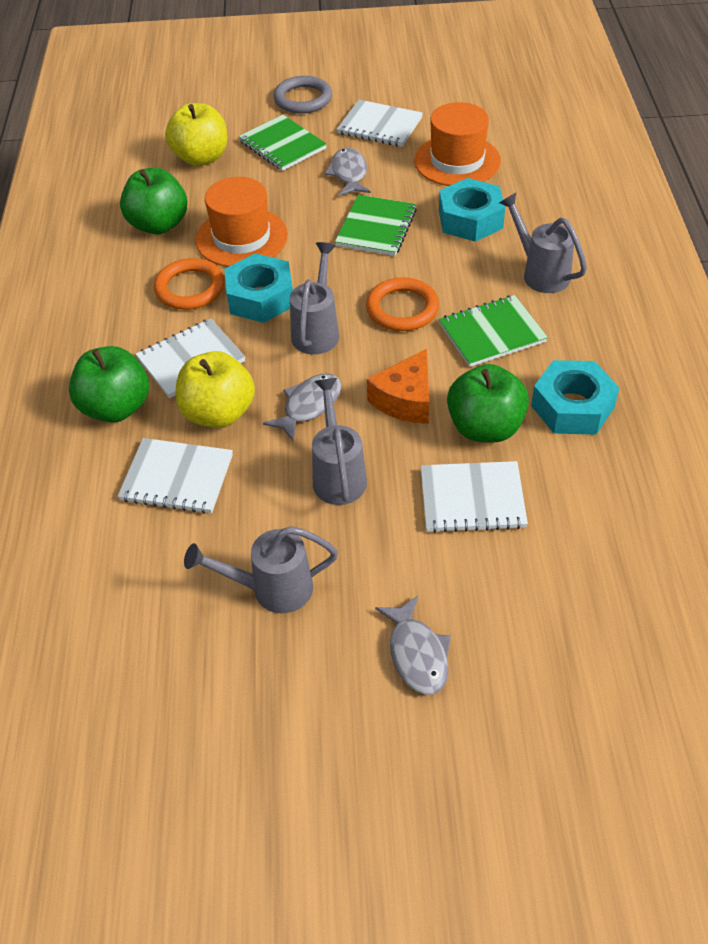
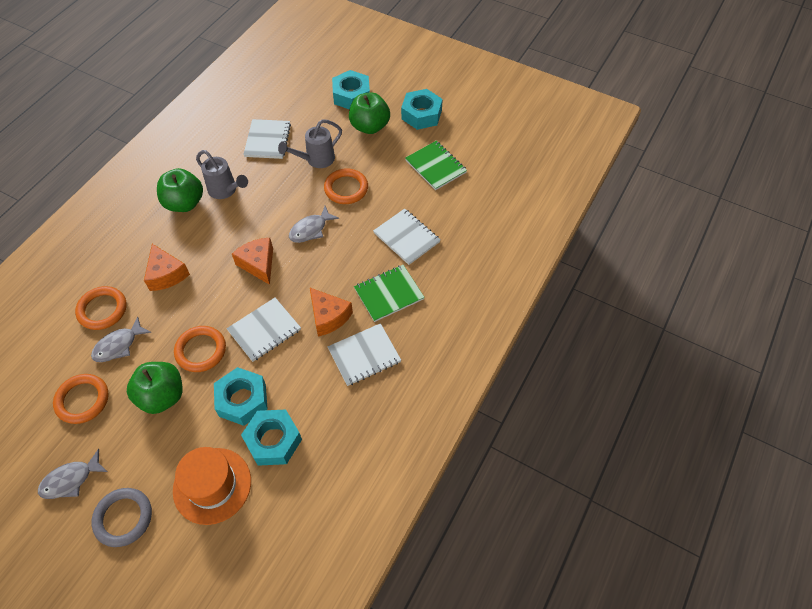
green notebook: 3 -> 2
grey watering can: 4 -> 2
orange cheese: 1 -> 3
orange hat: 2 -> 1
orange ring: 2 -> 4
turquoise nut: 3 -> 4
yellow apple: 2 -> 0

